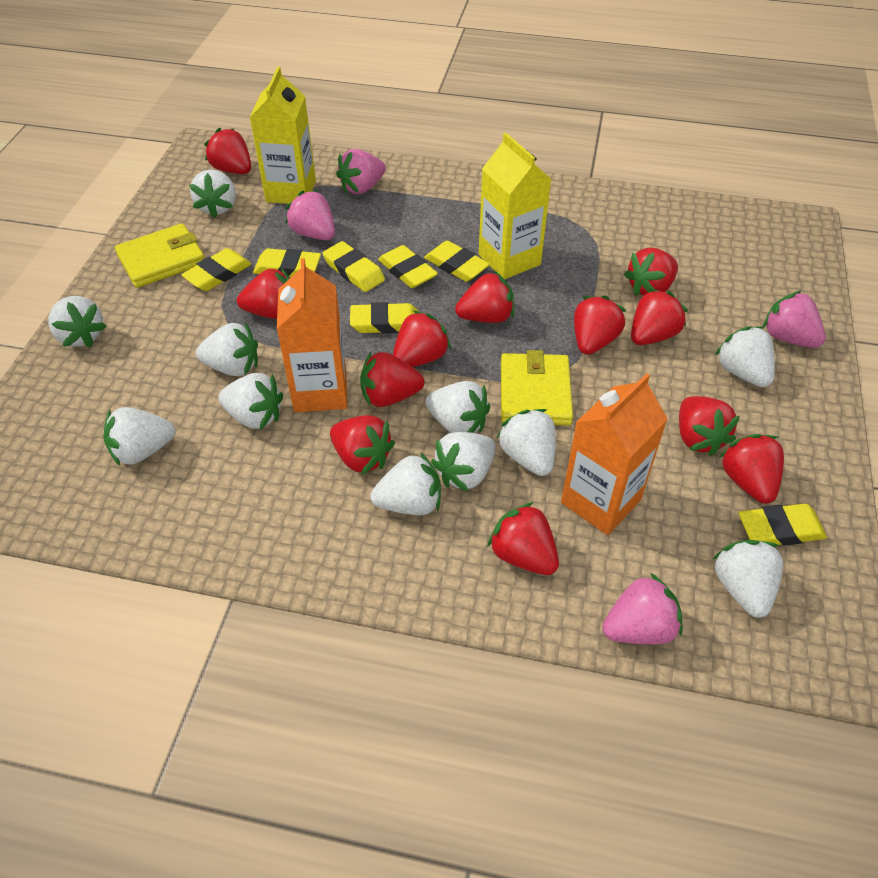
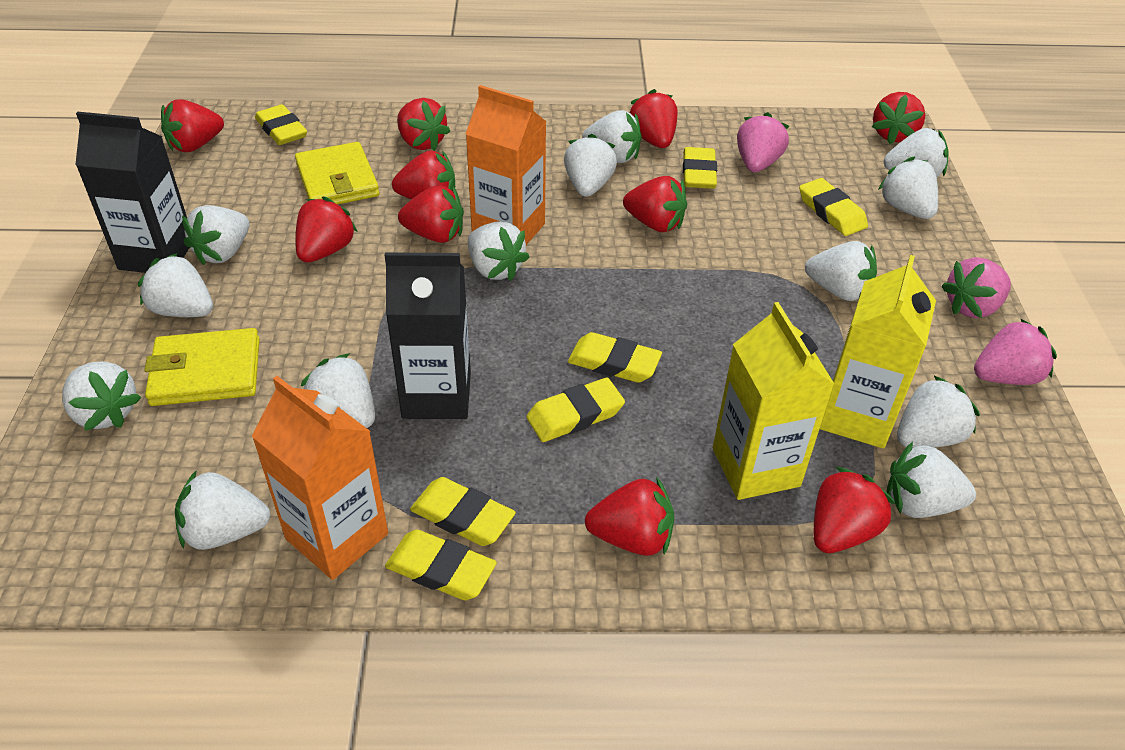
black carton: 0 -> 2
pink strawberry: 4 -> 3
red strawberry: 12 -> 10
white strawberry: 11 -> 13

